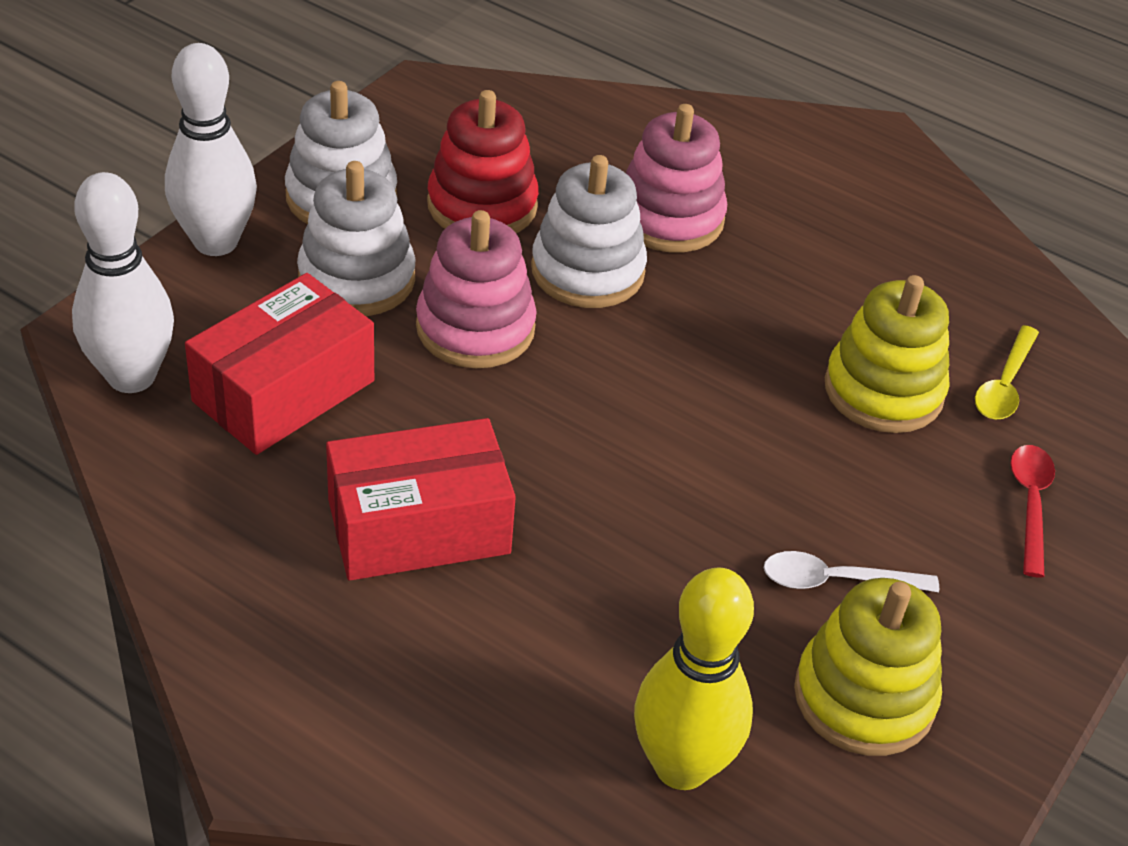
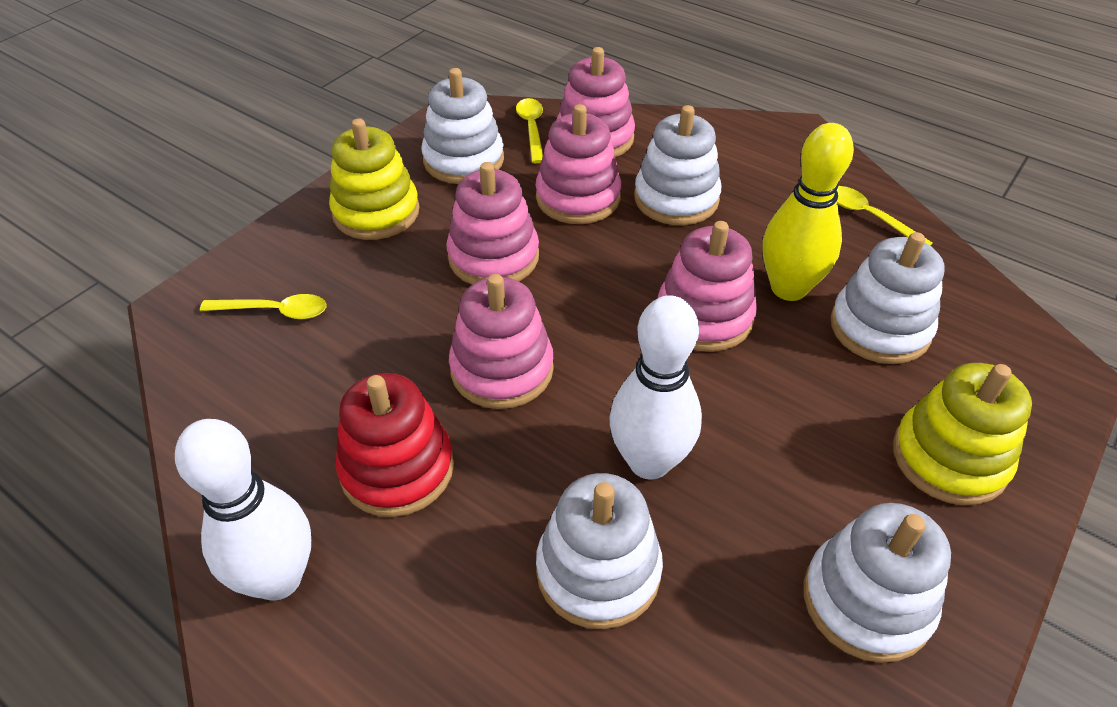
pink stacking toy: 2 -> 5
red box: 2 -> 0
red spoon: 1 -> 0
white spoon: 1 -> 0
white stacking toy: 3 -> 5
yellow spoon: 1 -> 3

